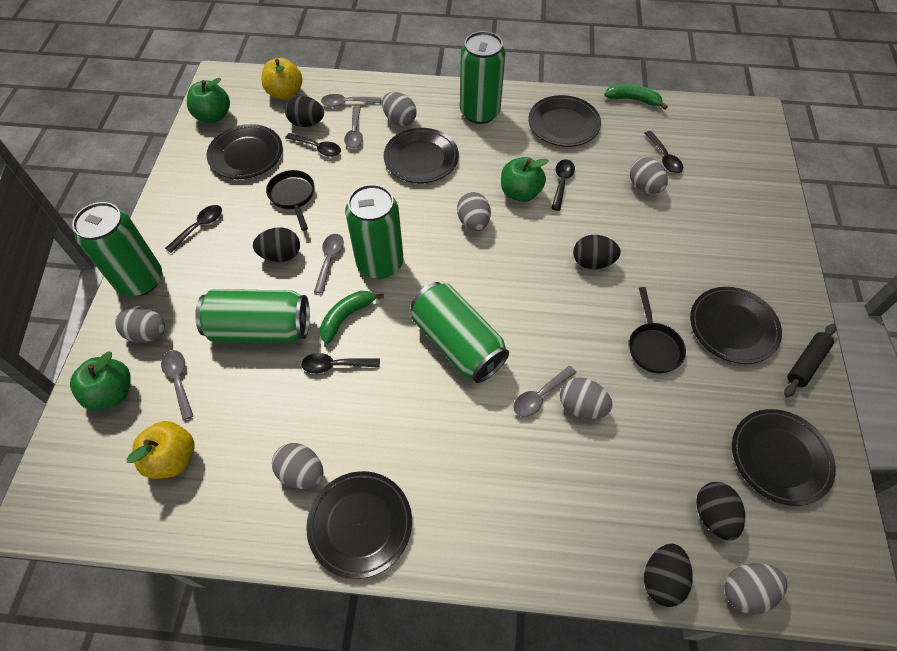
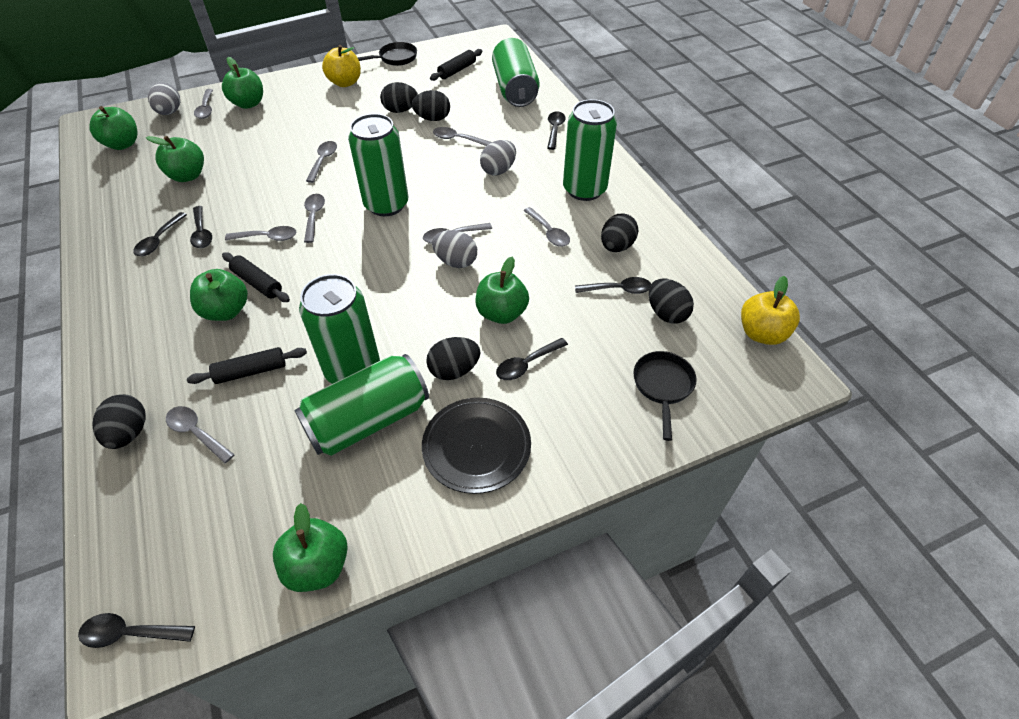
black egg: 5 -> 6
black plate: 6 -> 1
black rolling pin: 1 -> 3
black spoon: 5 -> 6
green apple: 3 -> 6
green banana: 2 -> 0
grey egg: 7 -> 3
grey spoon: 5 -> 8

